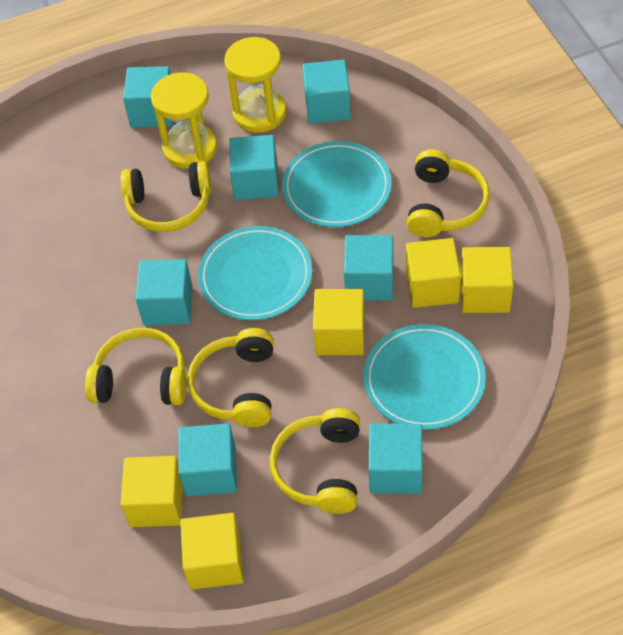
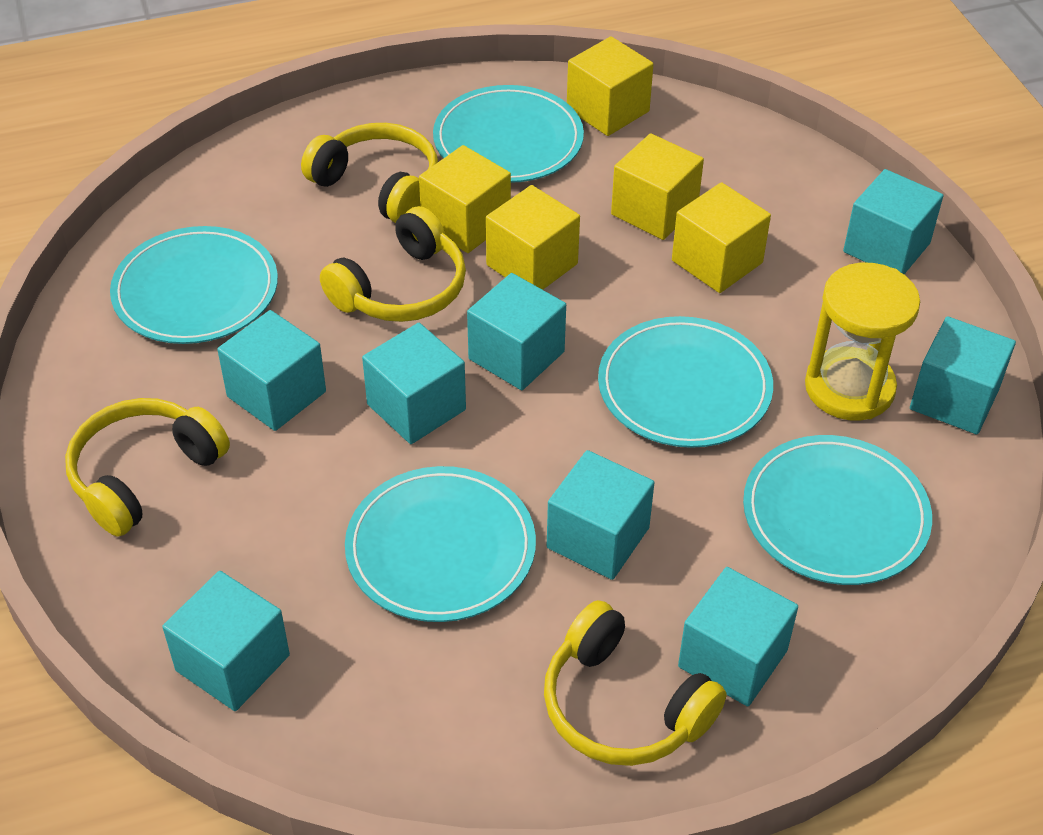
turquoise cube: 7 -> 8
turquoise plate: 3 -> 5
yellow headphones: 5 -> 4
yellow hourglass: 2 -> 1

